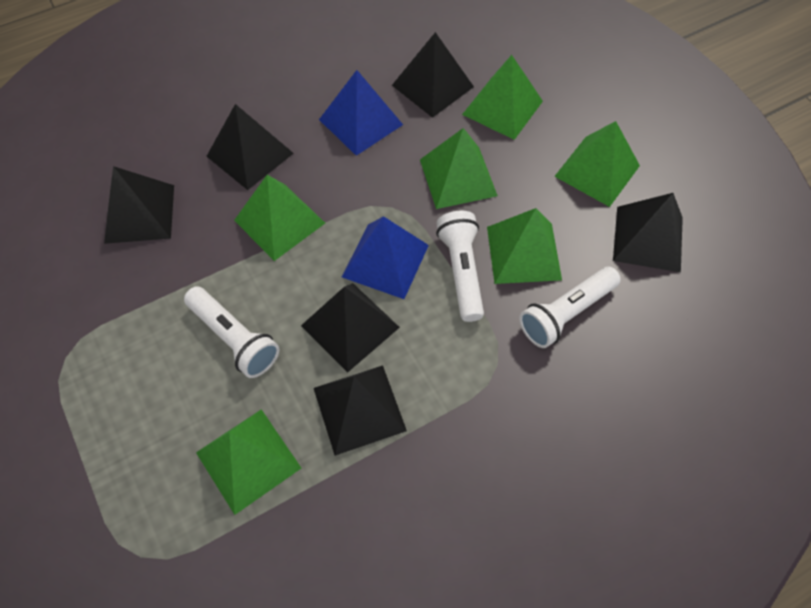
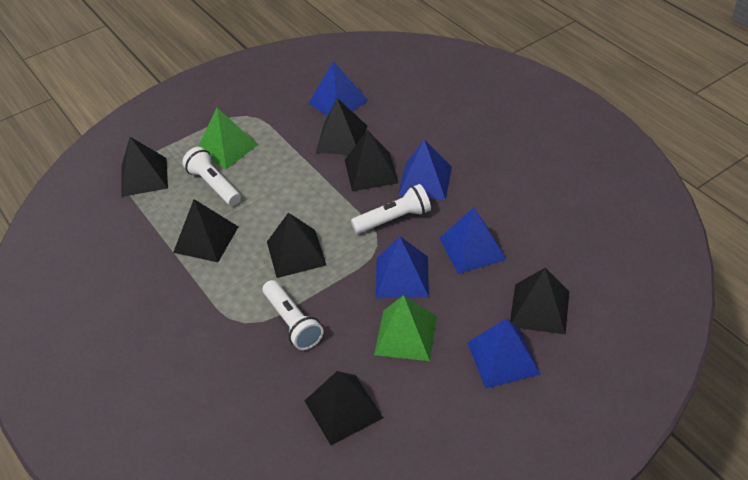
black pyramid: 6 -> 7
blue pyramid: 2 -> 5
green pyramid: 6 -> 2

